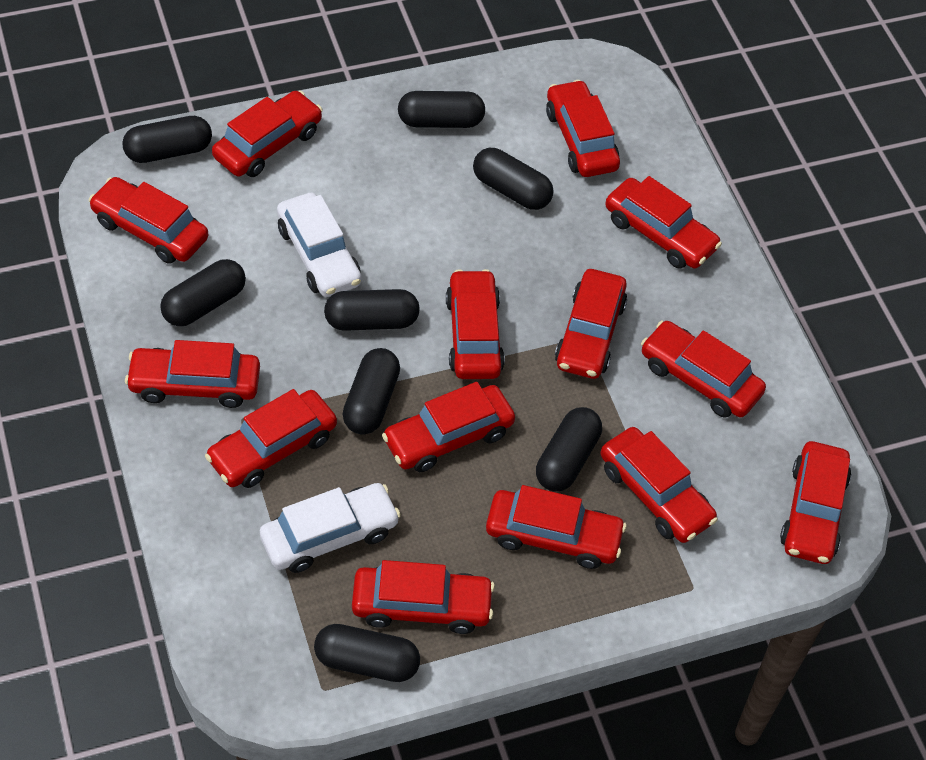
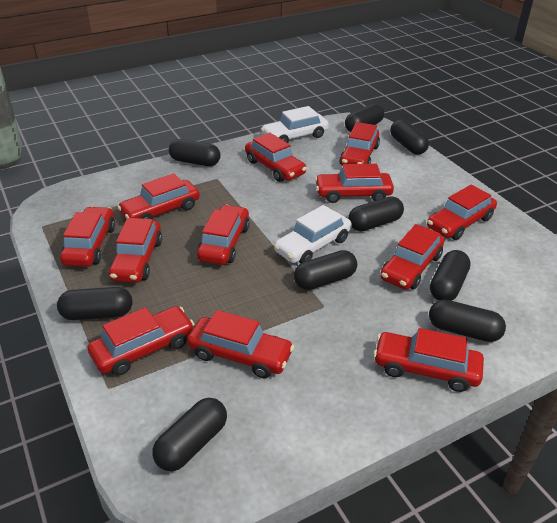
black capsule: 8 -> 9
red car: 14 -> 12

